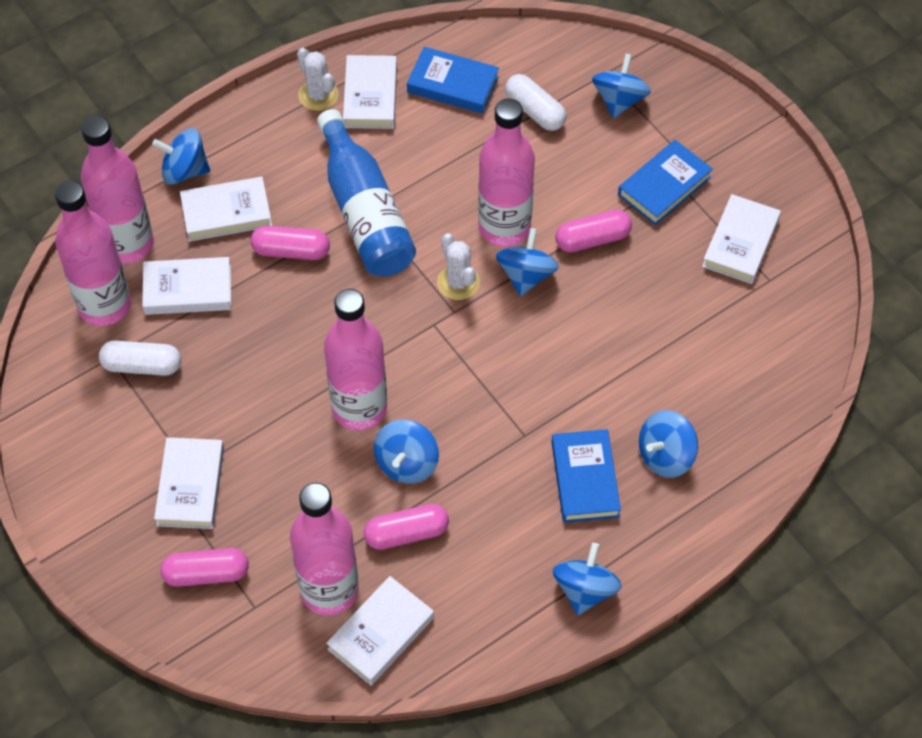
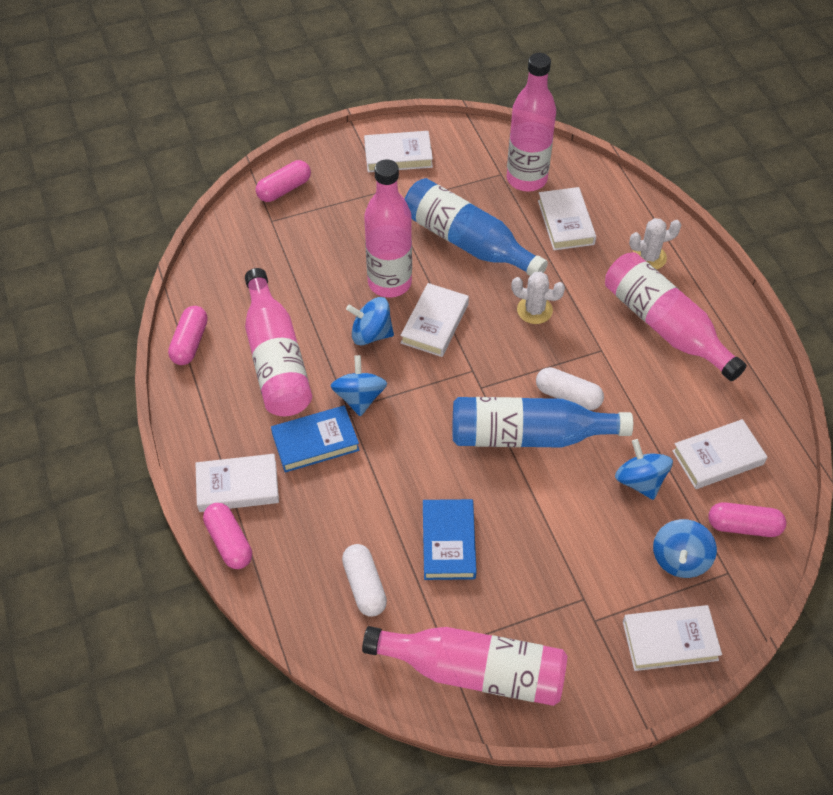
blue book: 3 -> 2
blue bottle: 1 -> 2
blue spinning top: 6 -> 4

